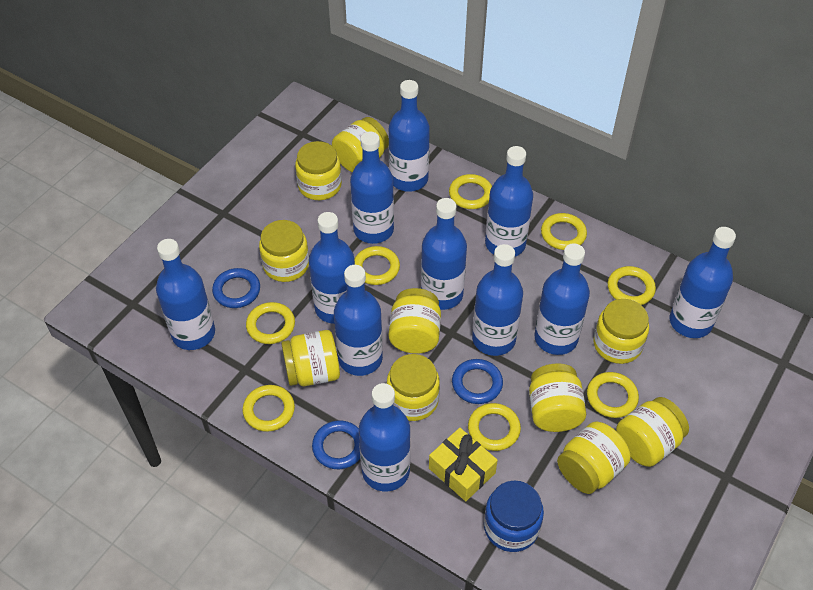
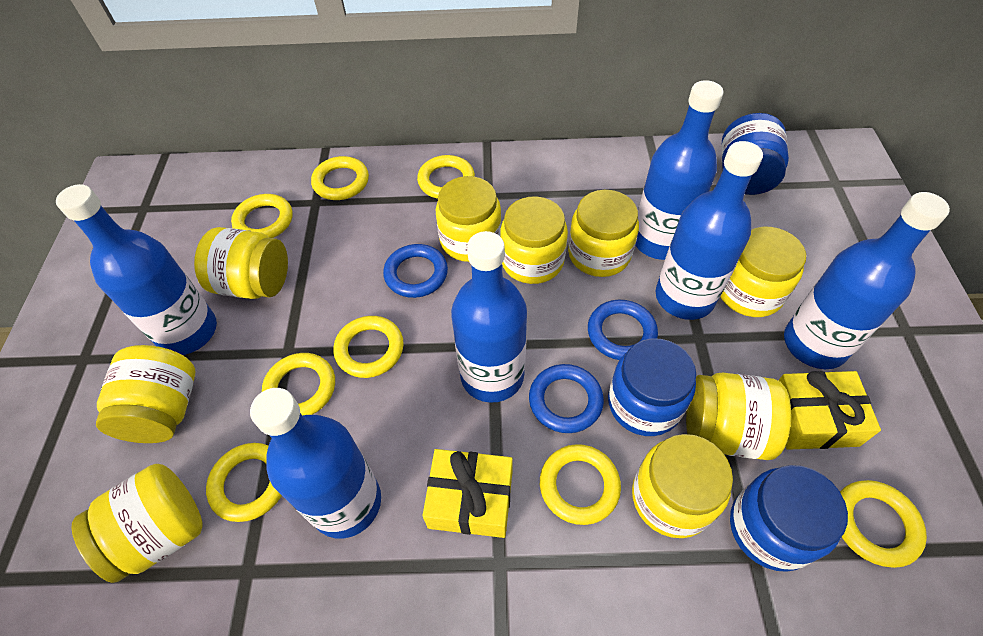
blue bottle: 11 -> 6
blue jar: 1 -> 3
yellow gift: 1 -> 2
yellow jar: 10 -> 9

